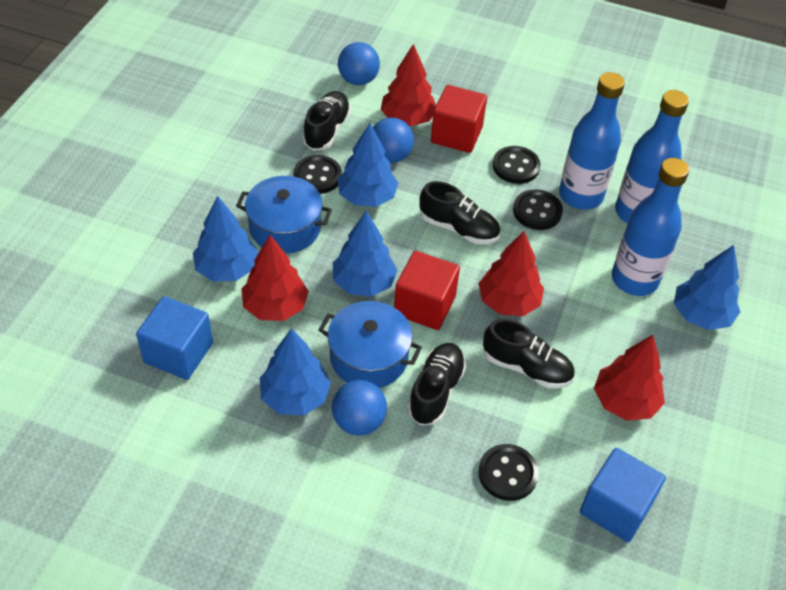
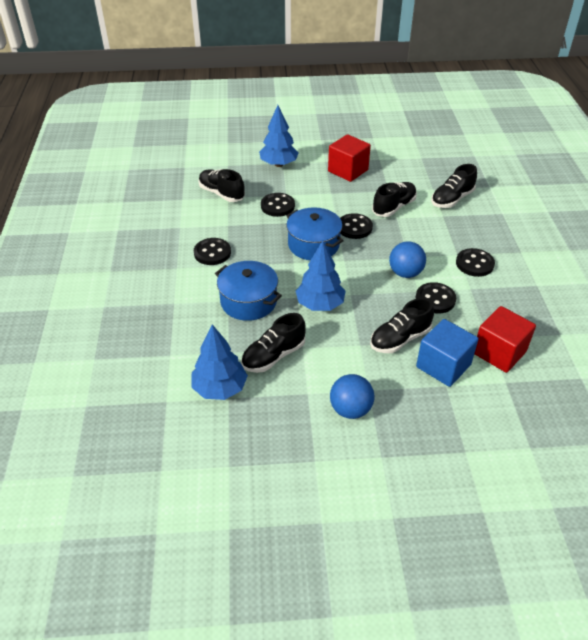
black button: 4 -> 5
black shoe: 4 -> 5
blue ball: 3 -> 2
blue bottle: 3 -> 0
blue cube: 2 -> 1
blue tree: 5 -> 3
red tree: 4 -> 0

